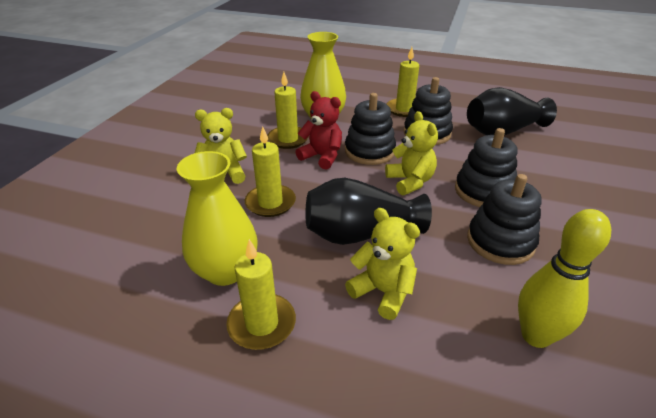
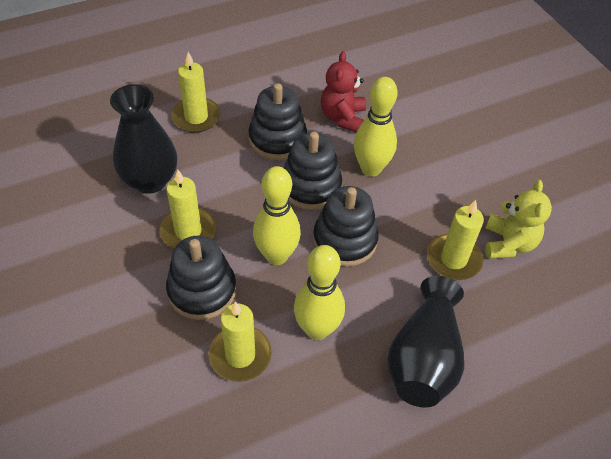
yellow bowling pin: 1 -> 3
yellow teddy bear: 3 -> 1
yellow vase: 2 -> 0

